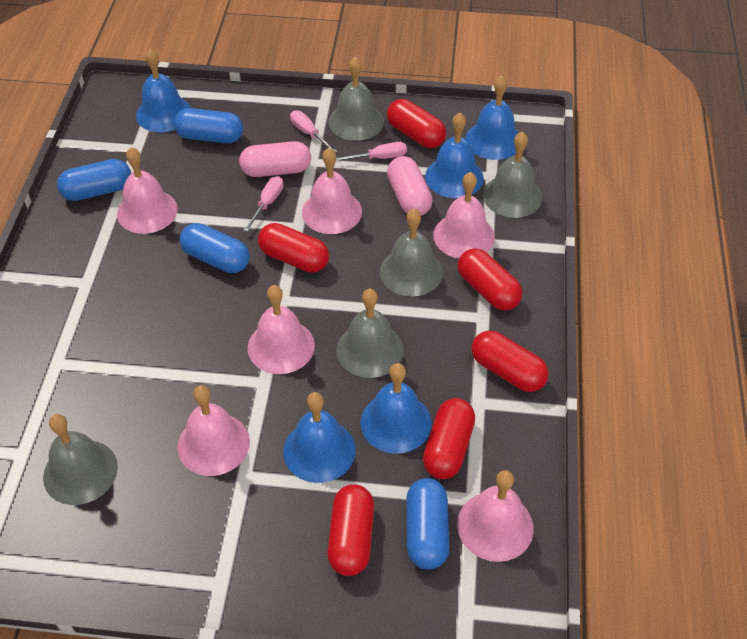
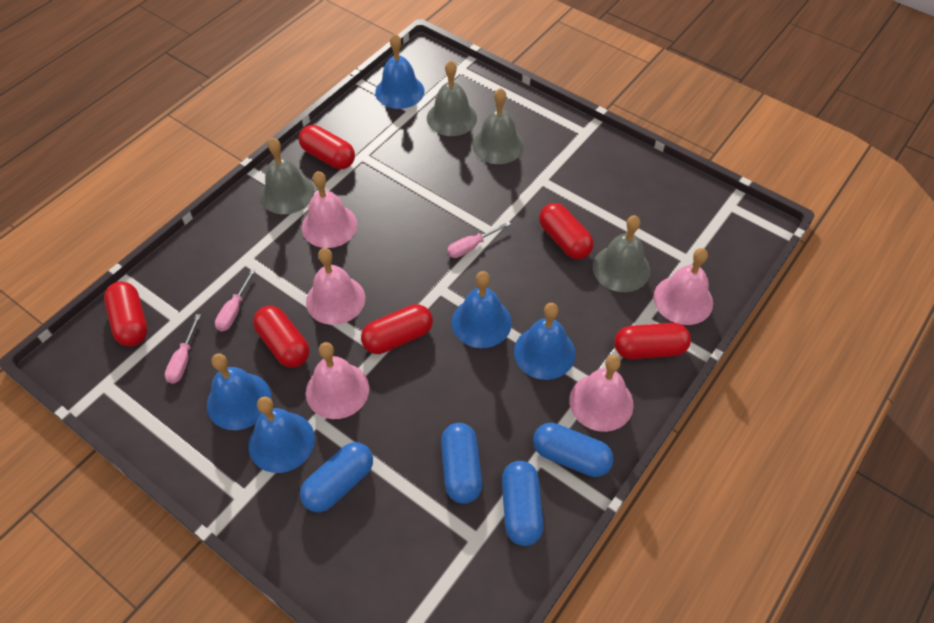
grey bell: 5 -> 4
pink bell: 6 -> 5
pink capsule: 2 -> 0

